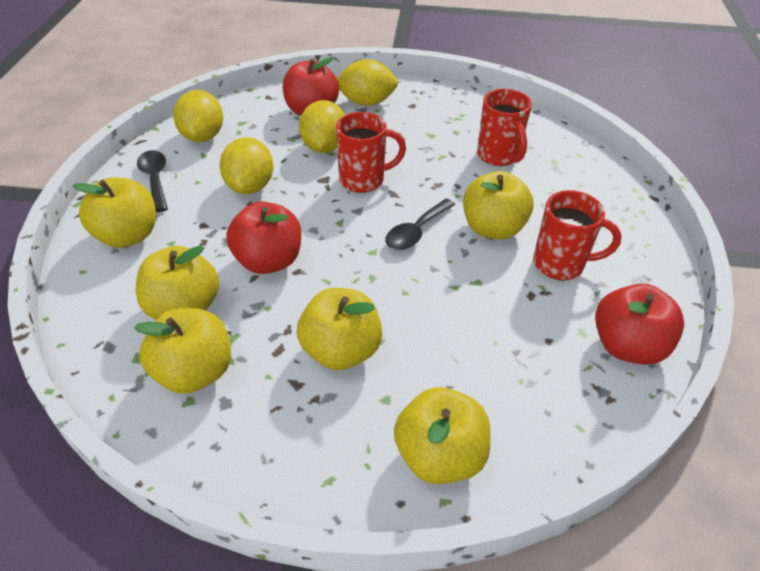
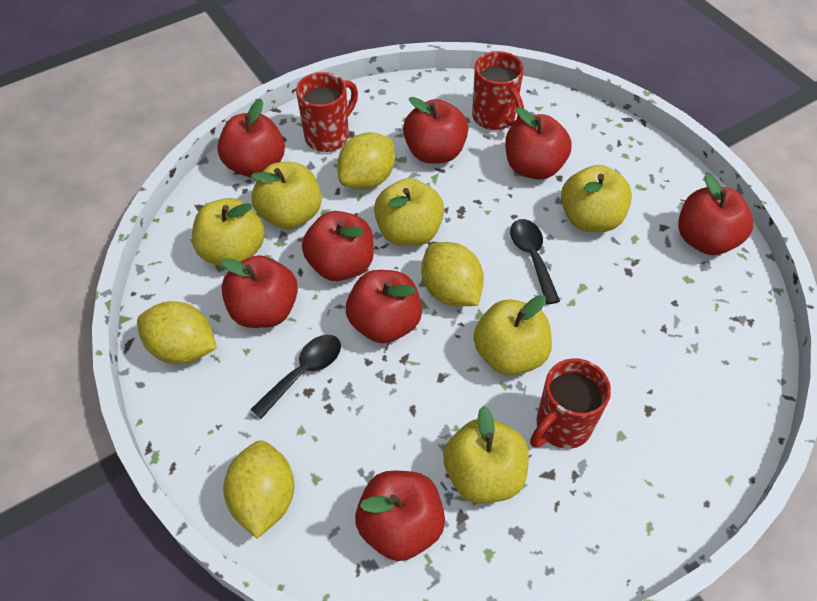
red apple: 3 -> 8

